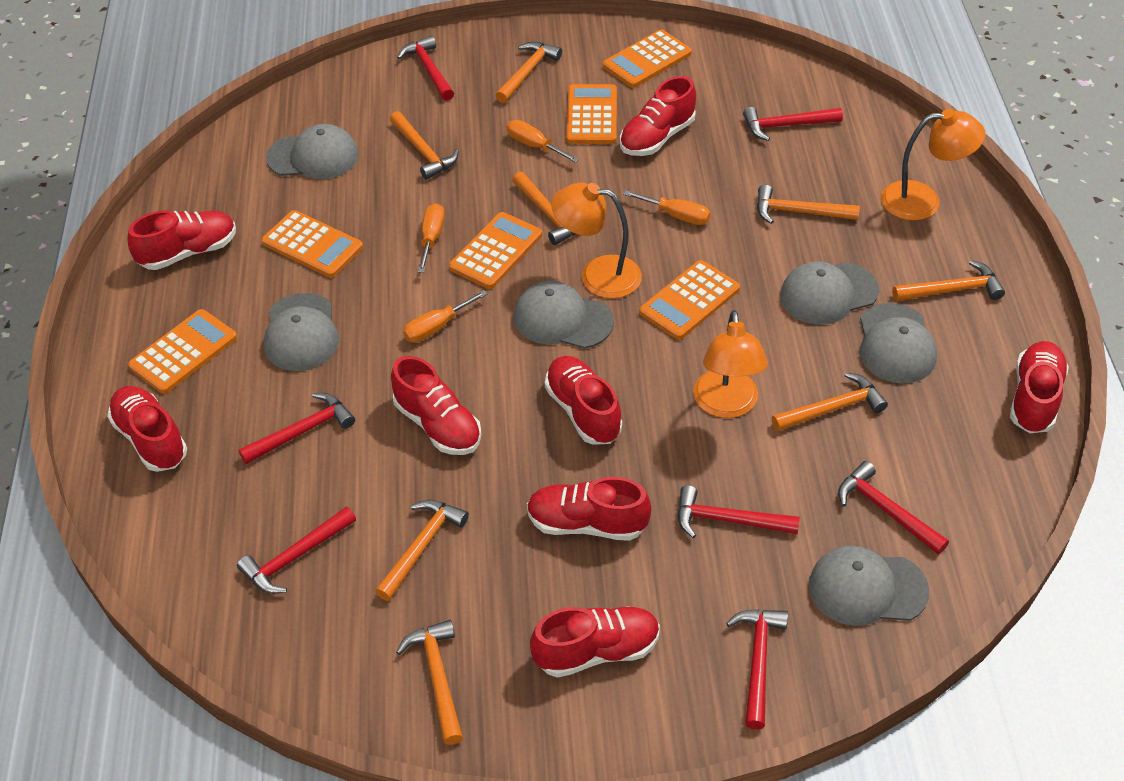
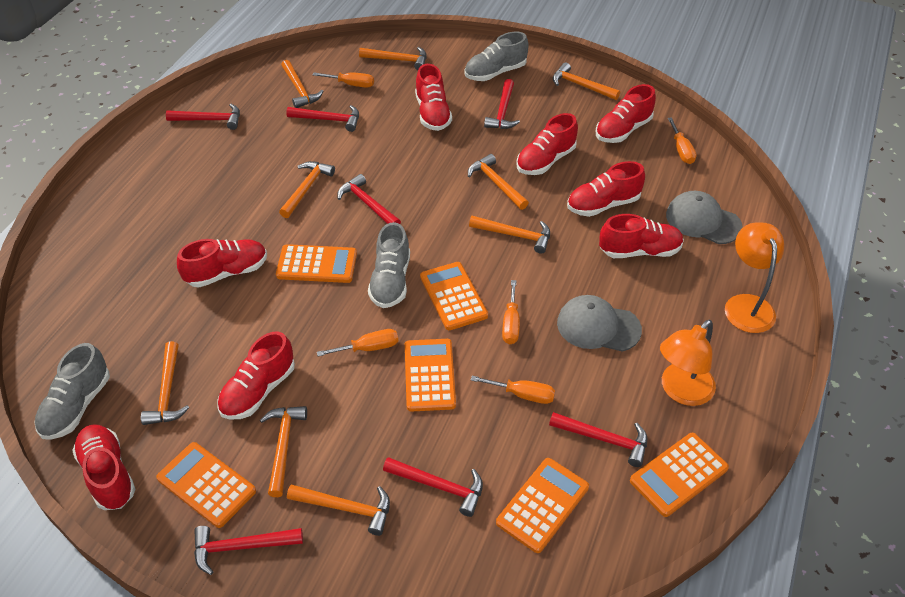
grey cap: 6 -> 2
grey shoe: 0 -> 3
orange hammer: 8 -> 9
orange lamp: 3 -> 2
orange screwdriver: 4 -> 5

